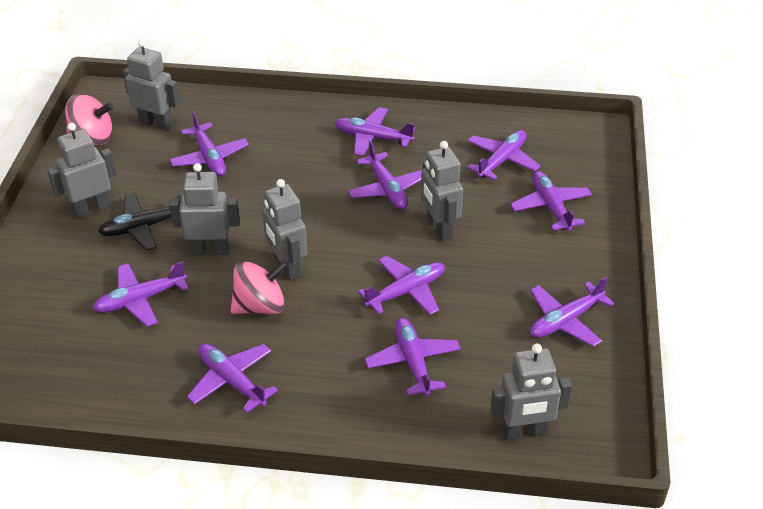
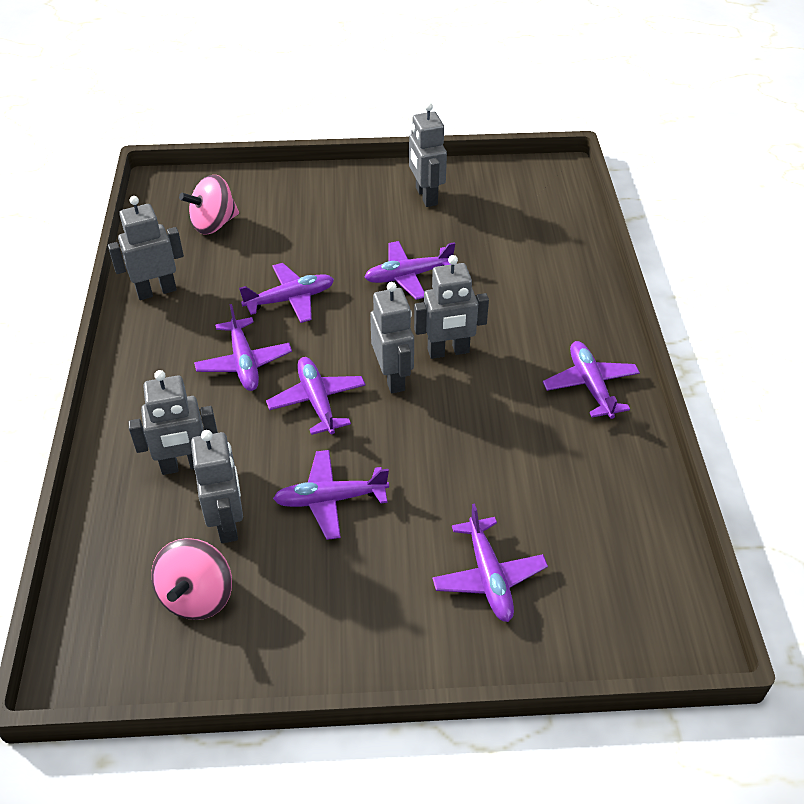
black plane: 1 -> 0
purple plane: 10 -> 7

